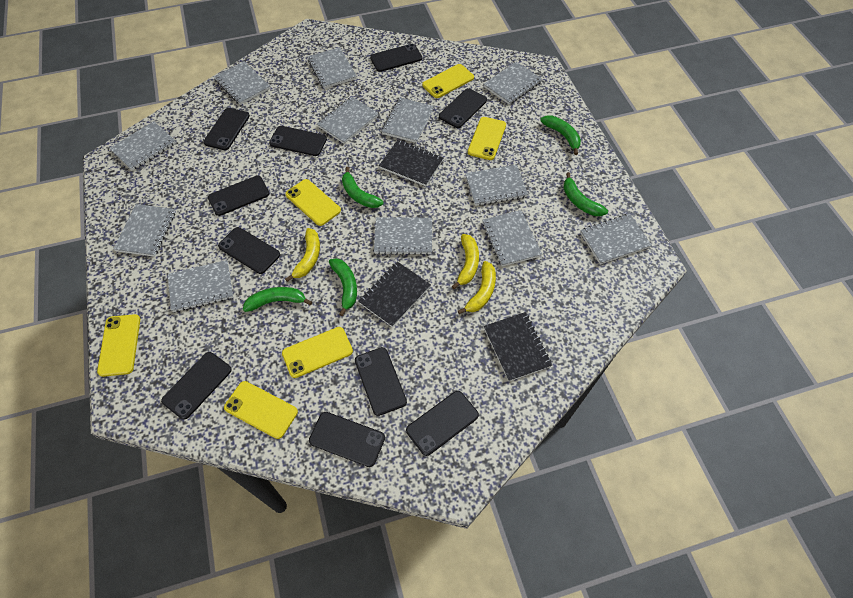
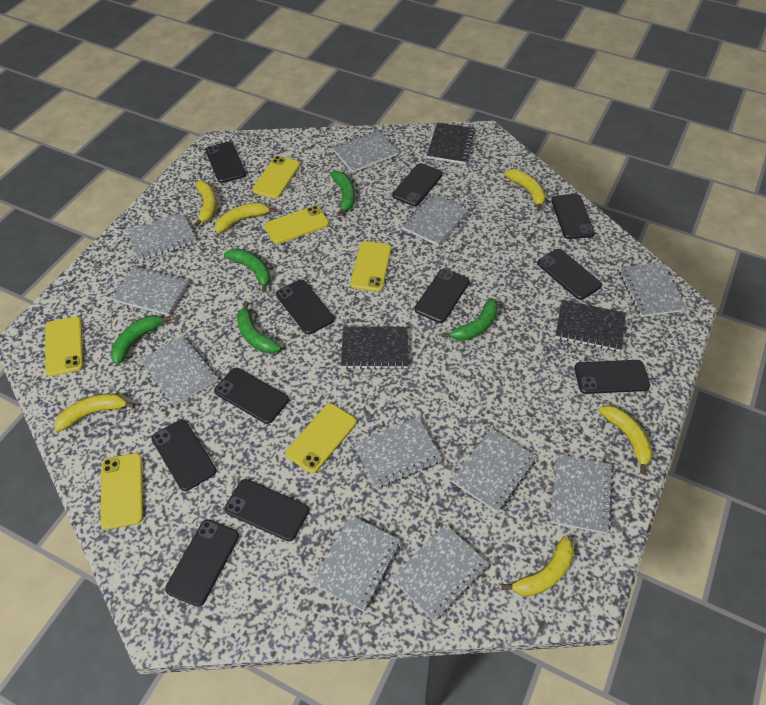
black phone: 10 -> 11
grey notebook: 12 -> 11
yellow banana: 3 -> 6

